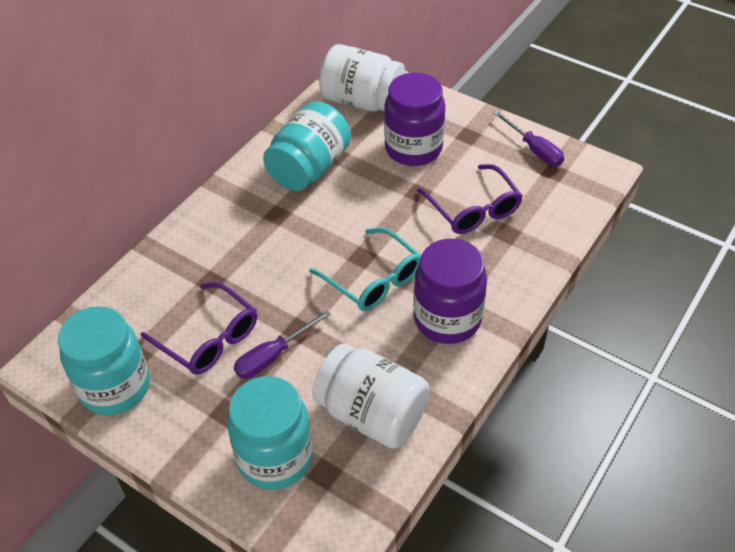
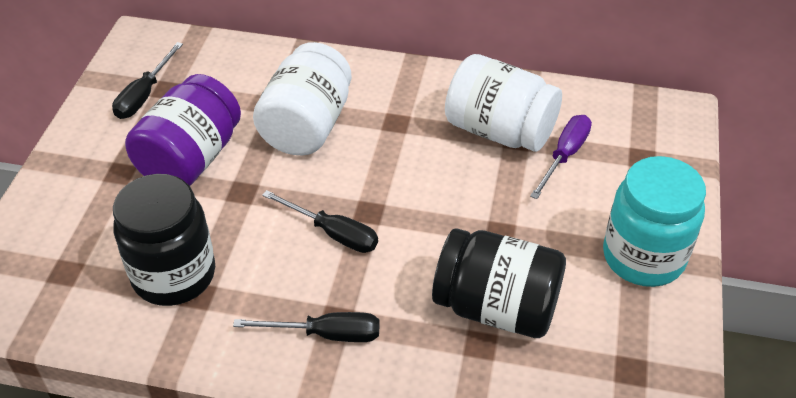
black jar: 0 -> 2
black screwdriver: 0 -> 3
purple glasses: 2 -> 0
purple jar: 2 -> 1
purple screwdriver: 2 -> 1
turquoise glasses: 1 -> 0
turquoise jar: 3 -> 1

